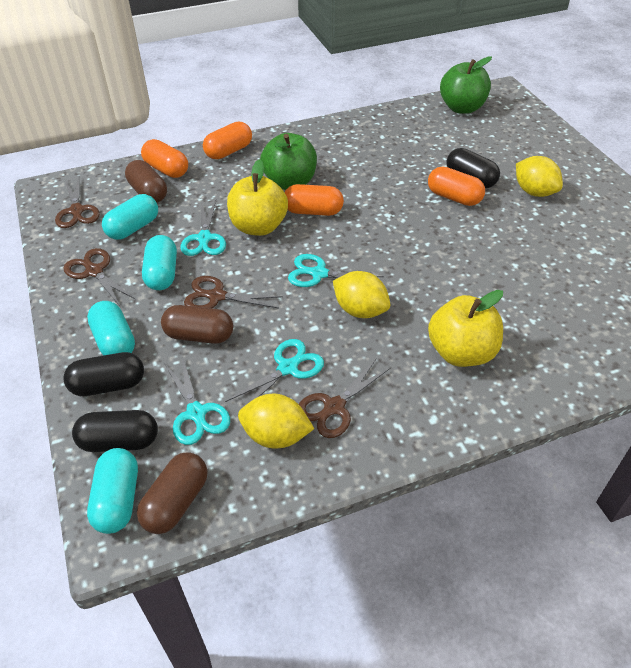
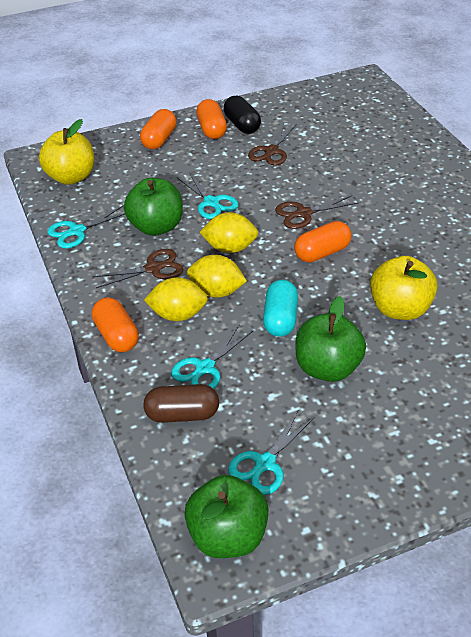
black capsule: 3 -> 1
brown capsule: 3 -> 1
brown scissors: 4 -> 3
green apple: 2 -> 3
turquoise capsule: 4 -> 1

